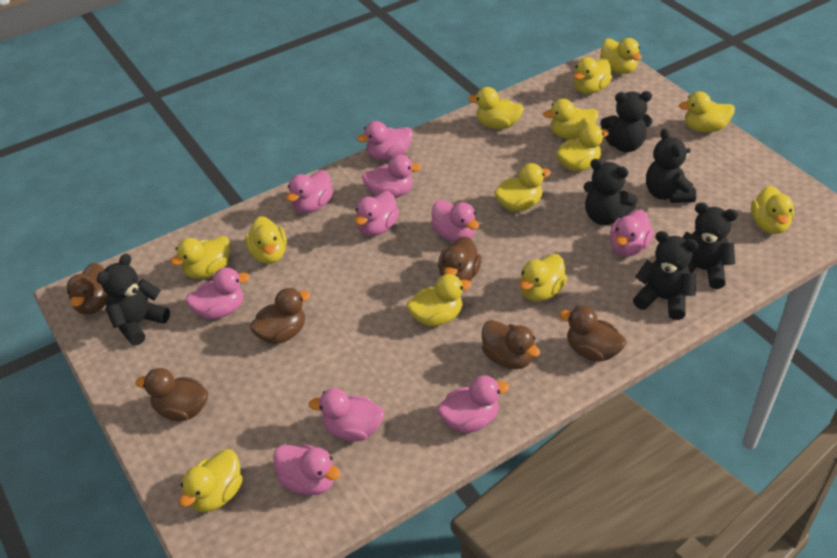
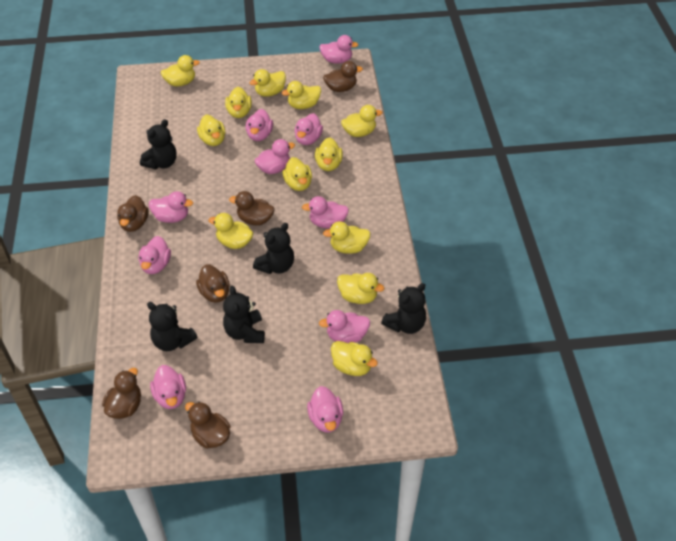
black teddy bear: 6 -> 5
yellow duck: 13 -> 12

